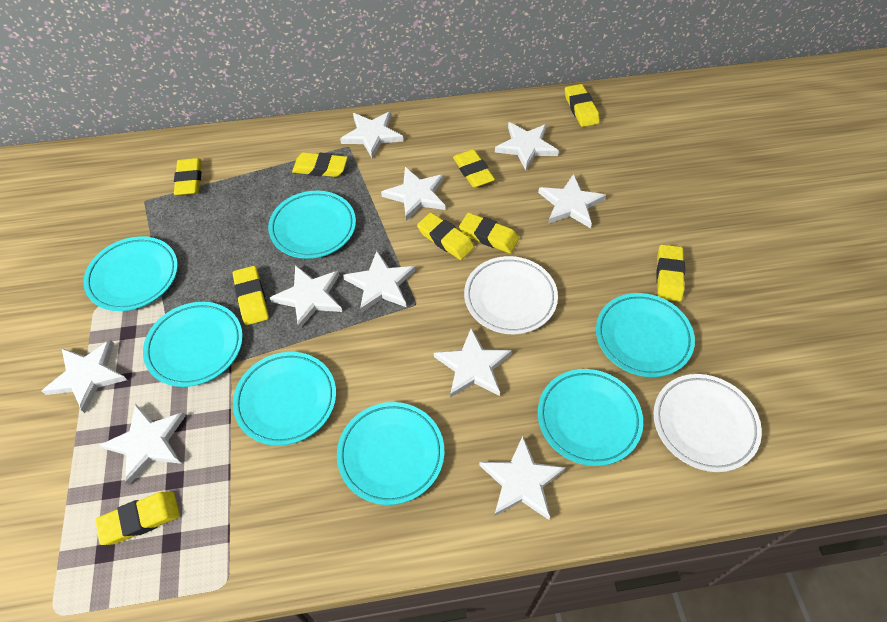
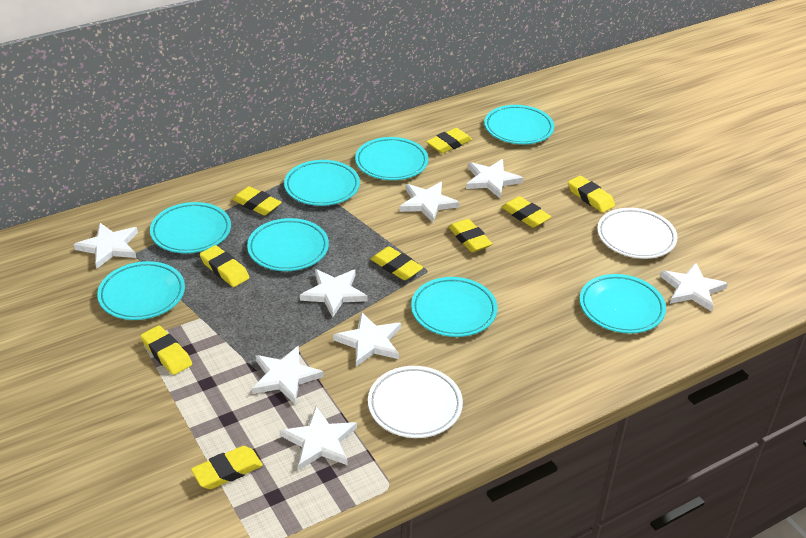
turquoise plate: 7 -> 8
white star: 10 -> 8

